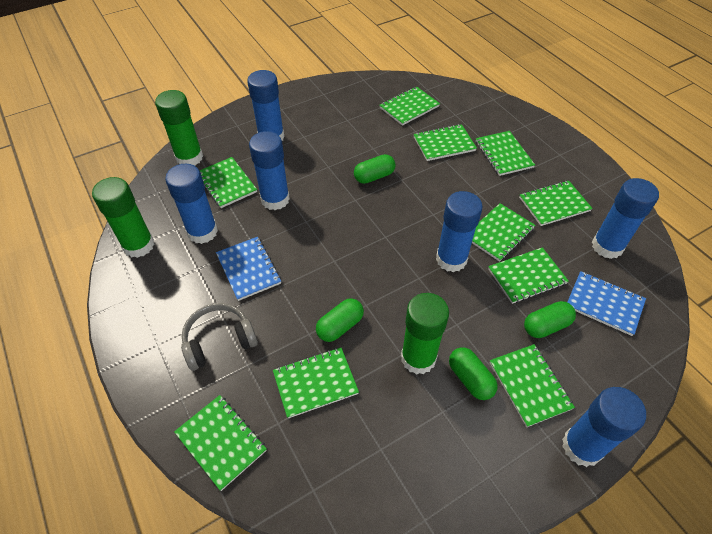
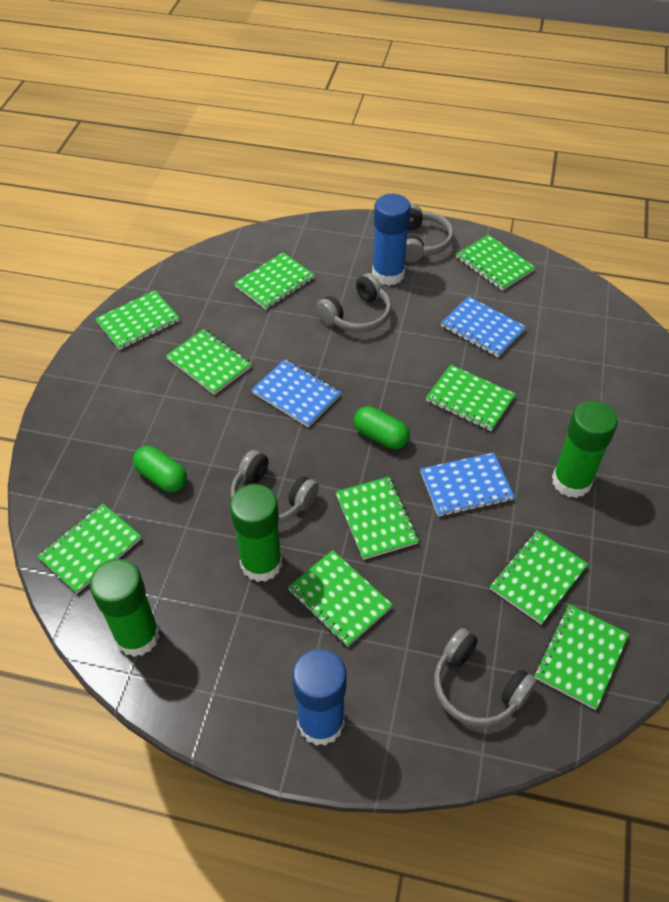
blue glue stick: 6 -> 2
blue notebook: 2 -> 3
green capsule: 4 -> 2
grey headphones: 1 -> 4

